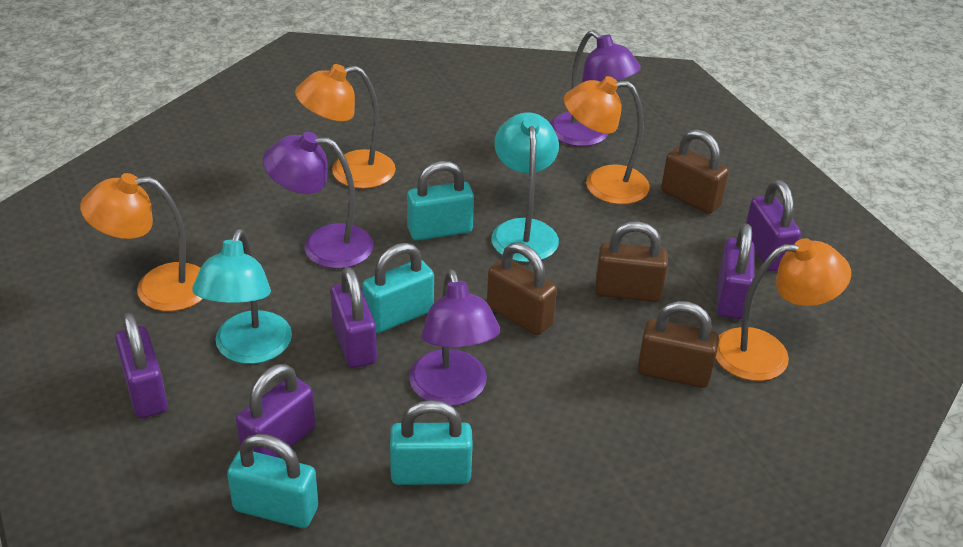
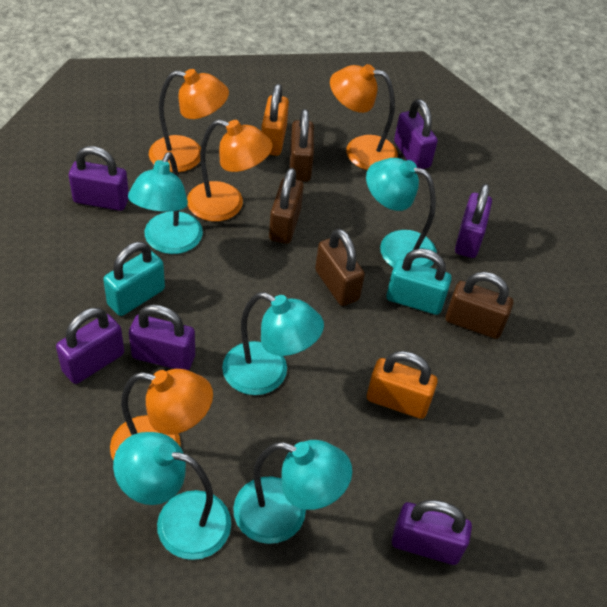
orange padlock: 0 -> 2
purple lamp: 3 -> 0
purple padlock: 5 -> 6
turquoise lamp: 2 -> 5
turquoise padlock: 4 -> 2

